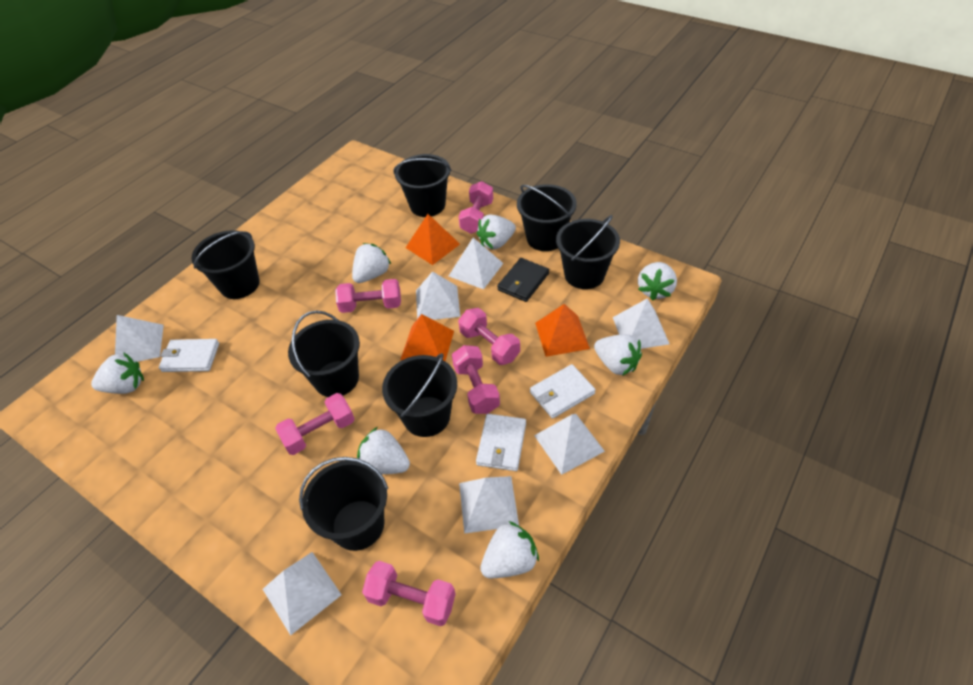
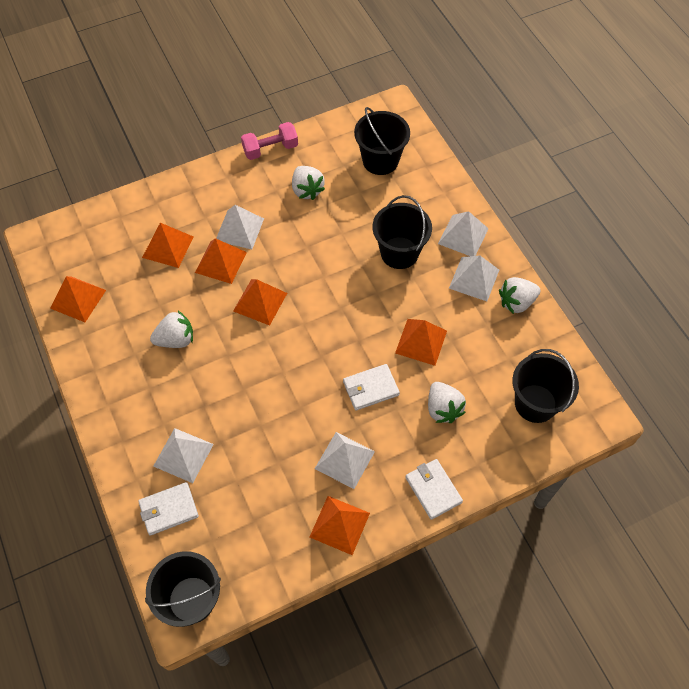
black bucket: 7 -> 4
black wallet: 1 -> 0
orange pyramid: 3 -> 6
pink dumbbell: 6 -> 1
white pyramid: 7 -> 5
white strawberry: 7 -> 4

